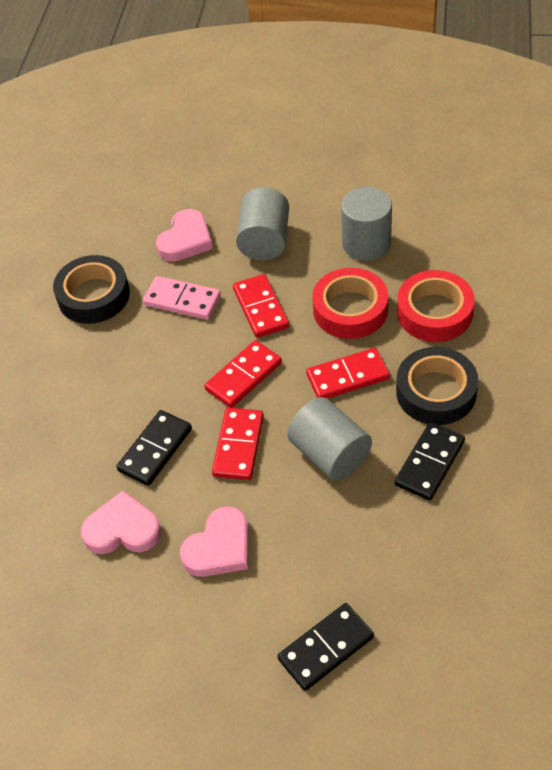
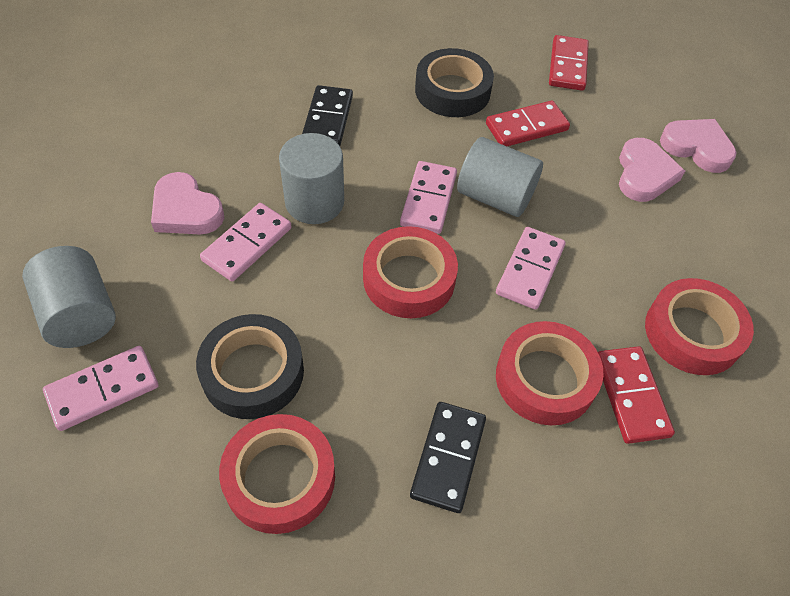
black domino: 3 -> 2
pink domino: 1 -> 4
red domino: 4 -> 3
red tape: 2 -> 4

